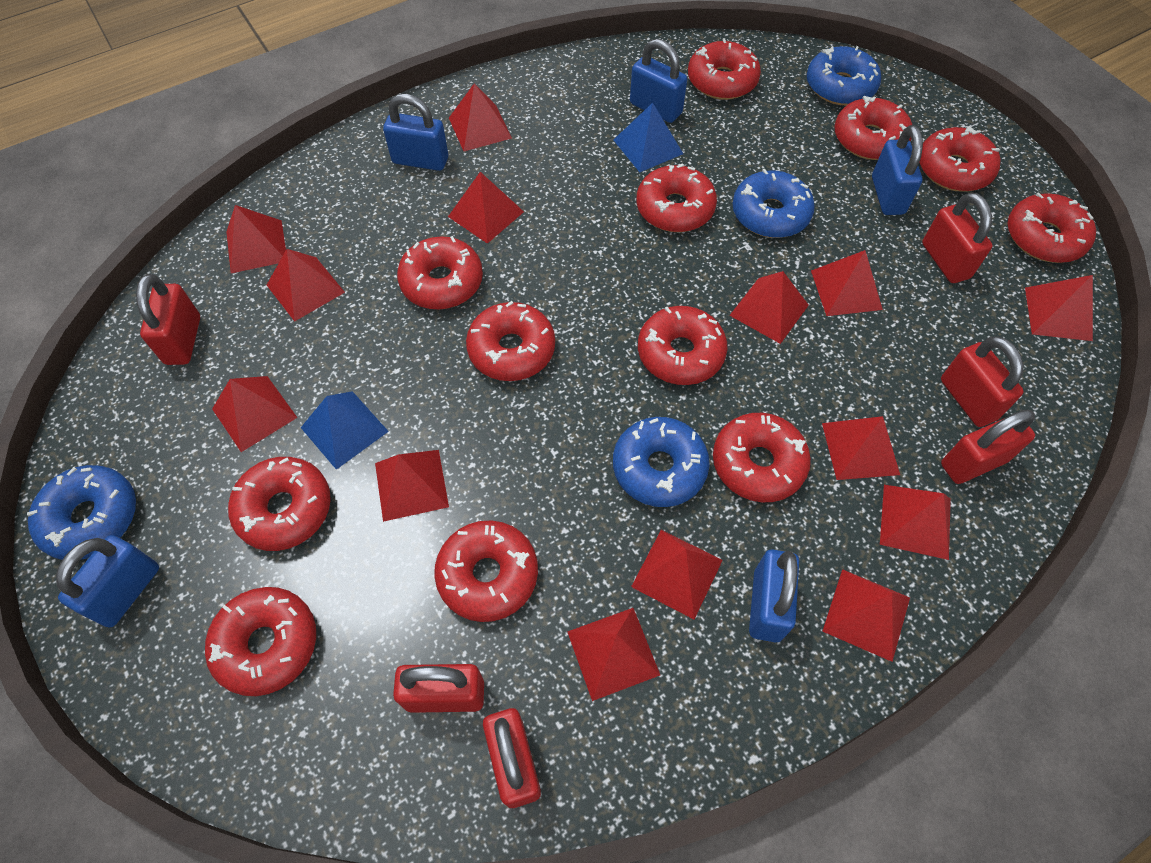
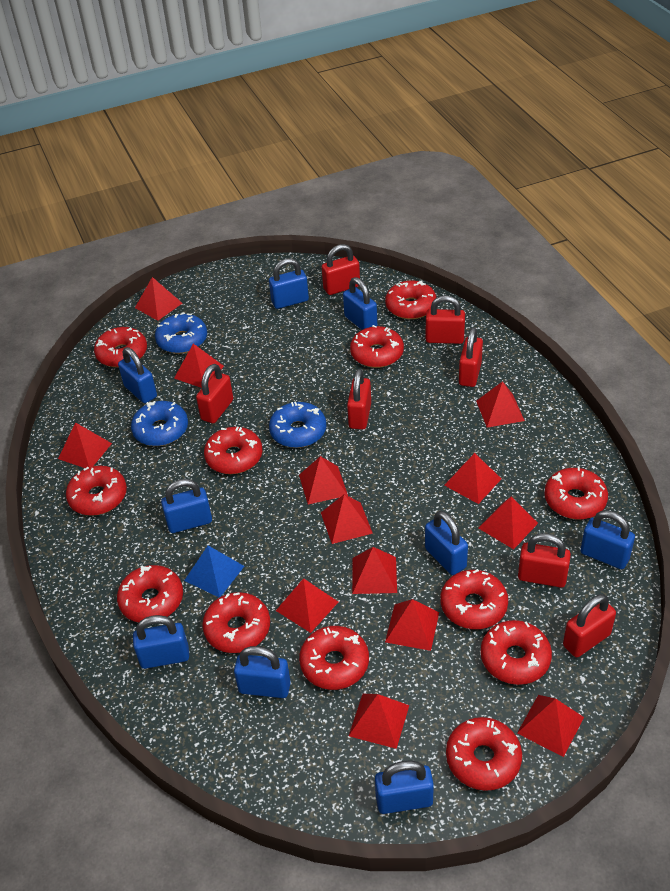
blue donut: 4 -> 3
blue padlock: 5 -> 9
blue pyramid: 2 -> 1
red padlock: 6 -> 7
red pyramid: 14 -> 13

